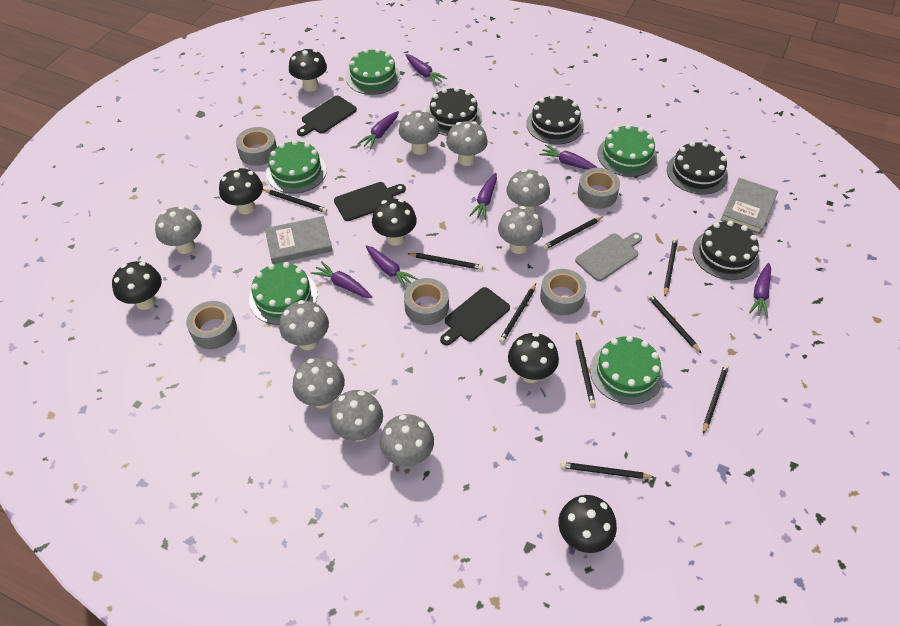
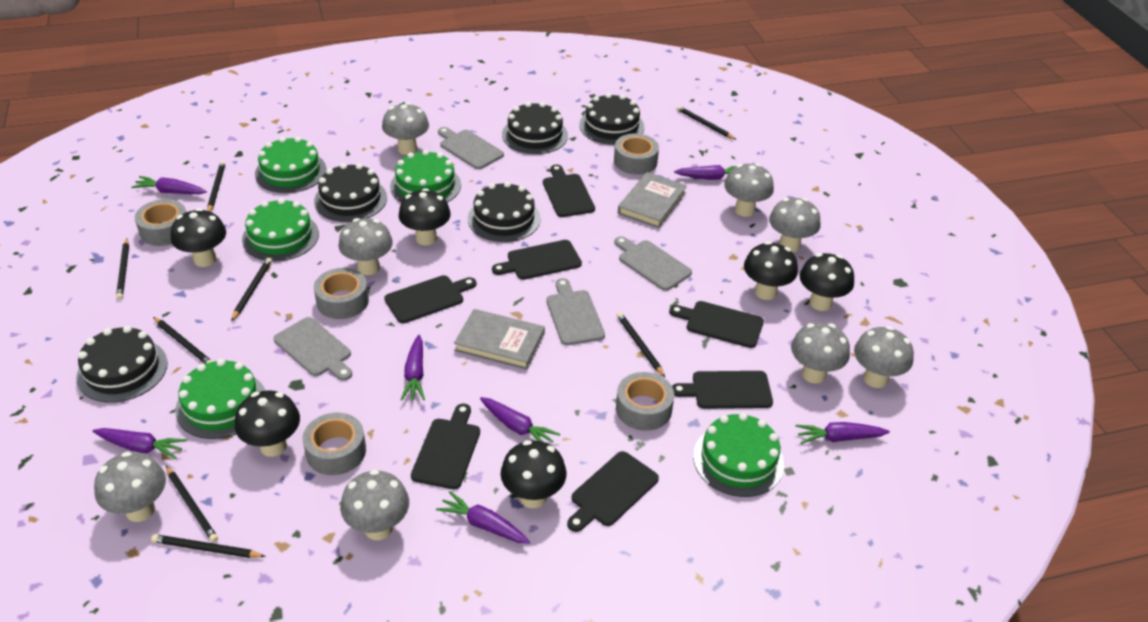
black cake: 4 -> 5
black cutting board: 3 -> 7
black pencil: 9 -> 8
grey cutting board: 1 -> 4
grey mushroom: 9 -> 8

